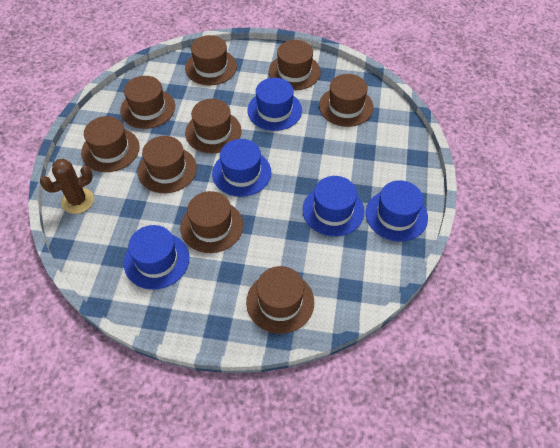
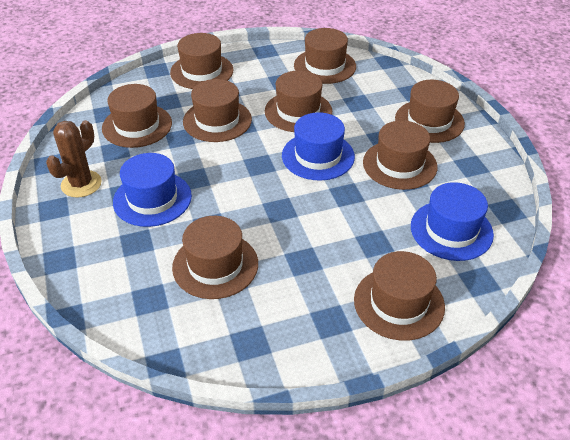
blue hat: 5 -> 3

